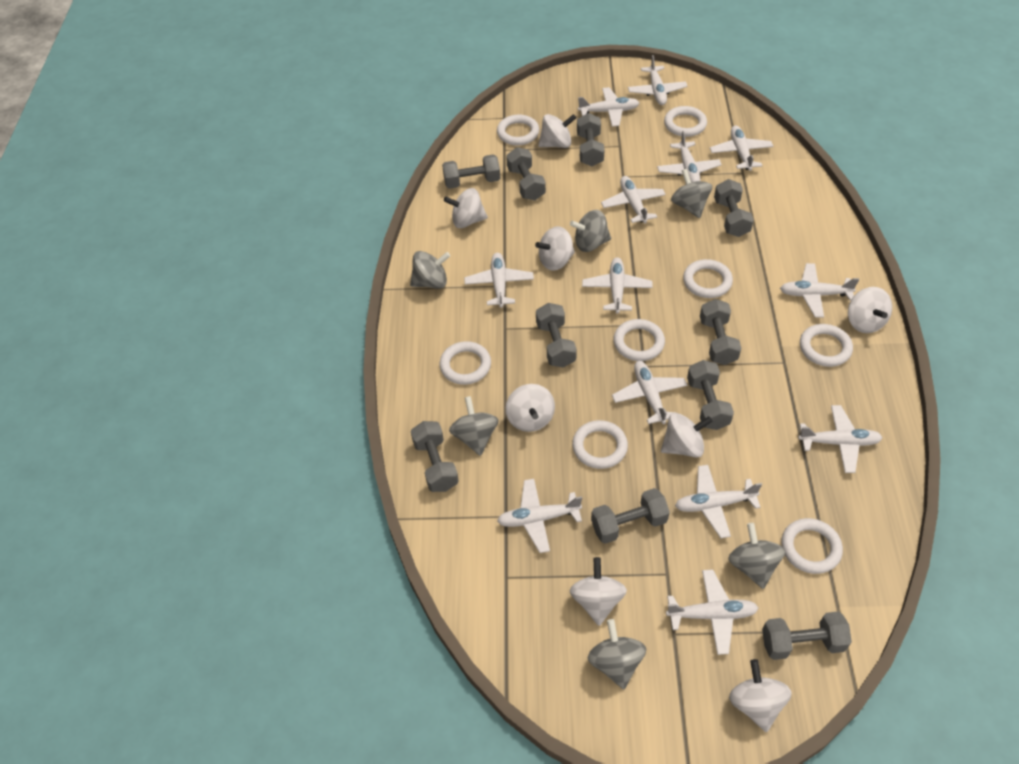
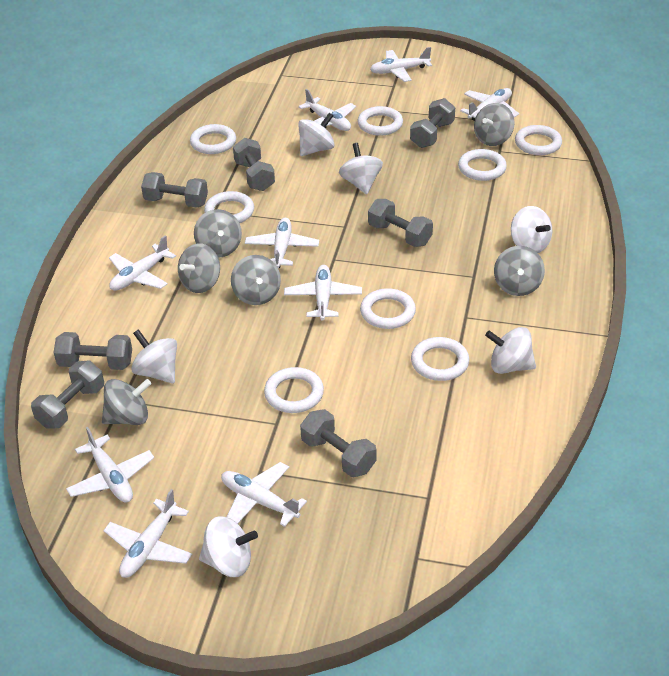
grey dumbbell: 10 -> 7
white plane: 13 -> 9
white spinning top: 8 -> 6

